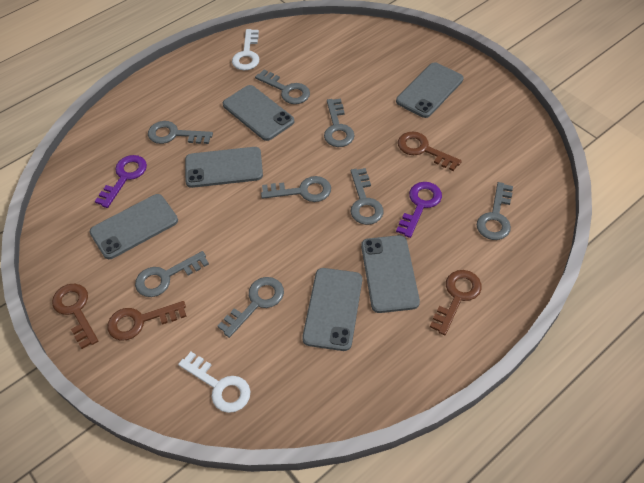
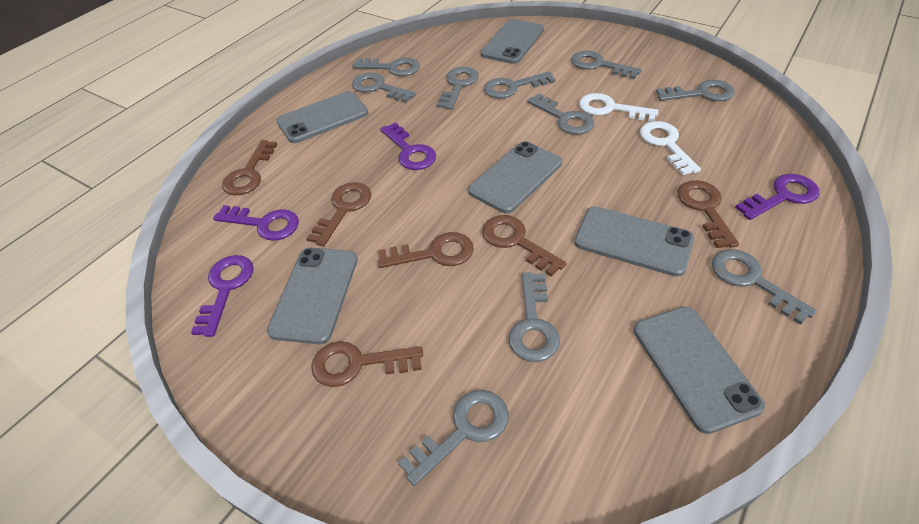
brown key: 4 -> 6
grey key: 8 -> 10
purple key: 2 -> 4

